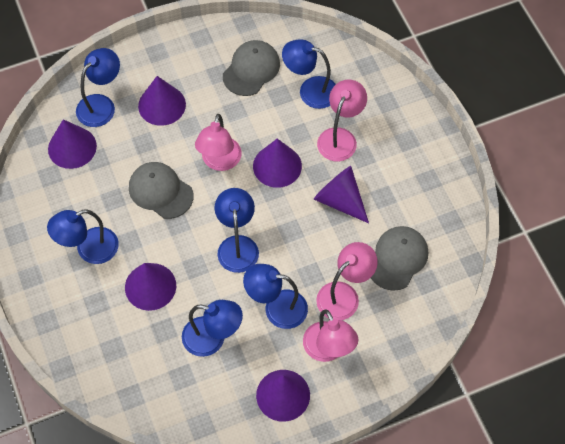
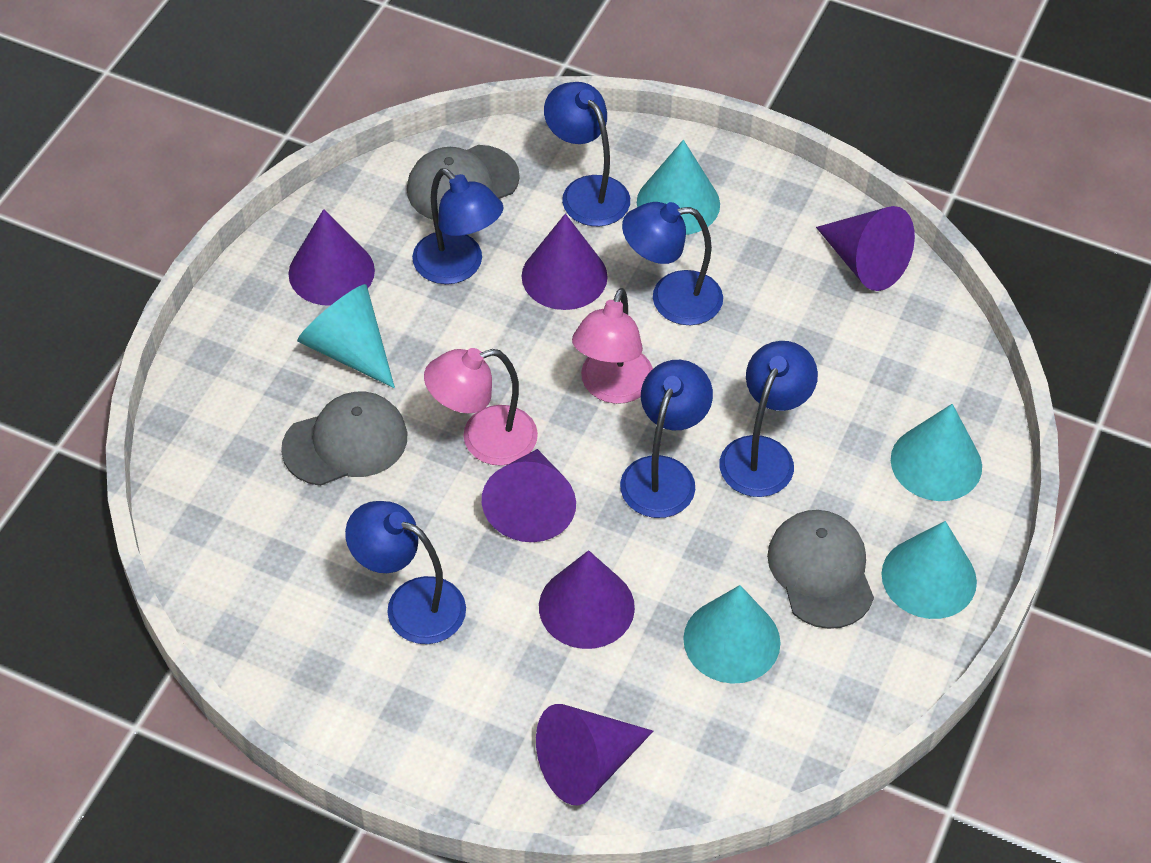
pink lamp: 4 -> 2
turquoise cone: 0 -> 5

